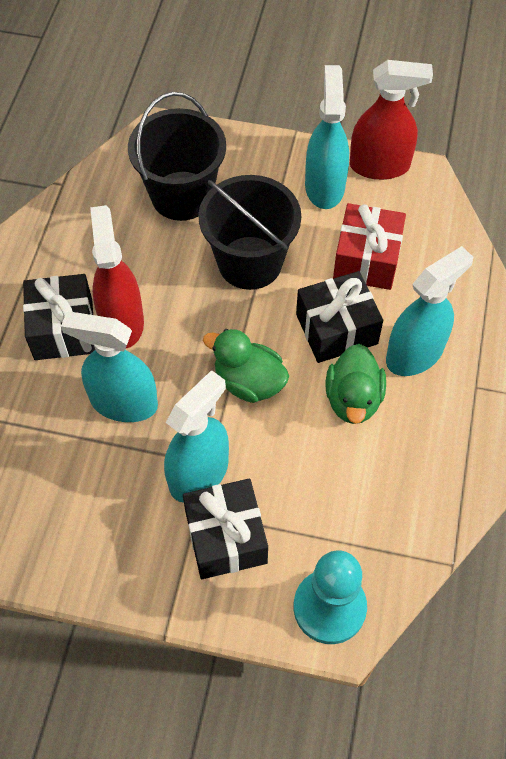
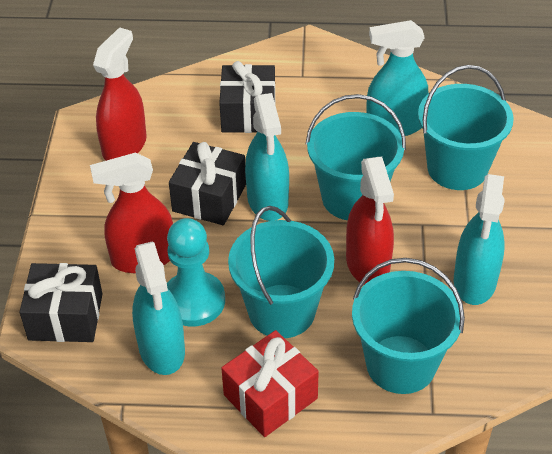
black bucket: 2 -> 0
green duck: 2 -> 0
red spray bottle: 2 -> 3
turquoise bucket: 0 -> 4

